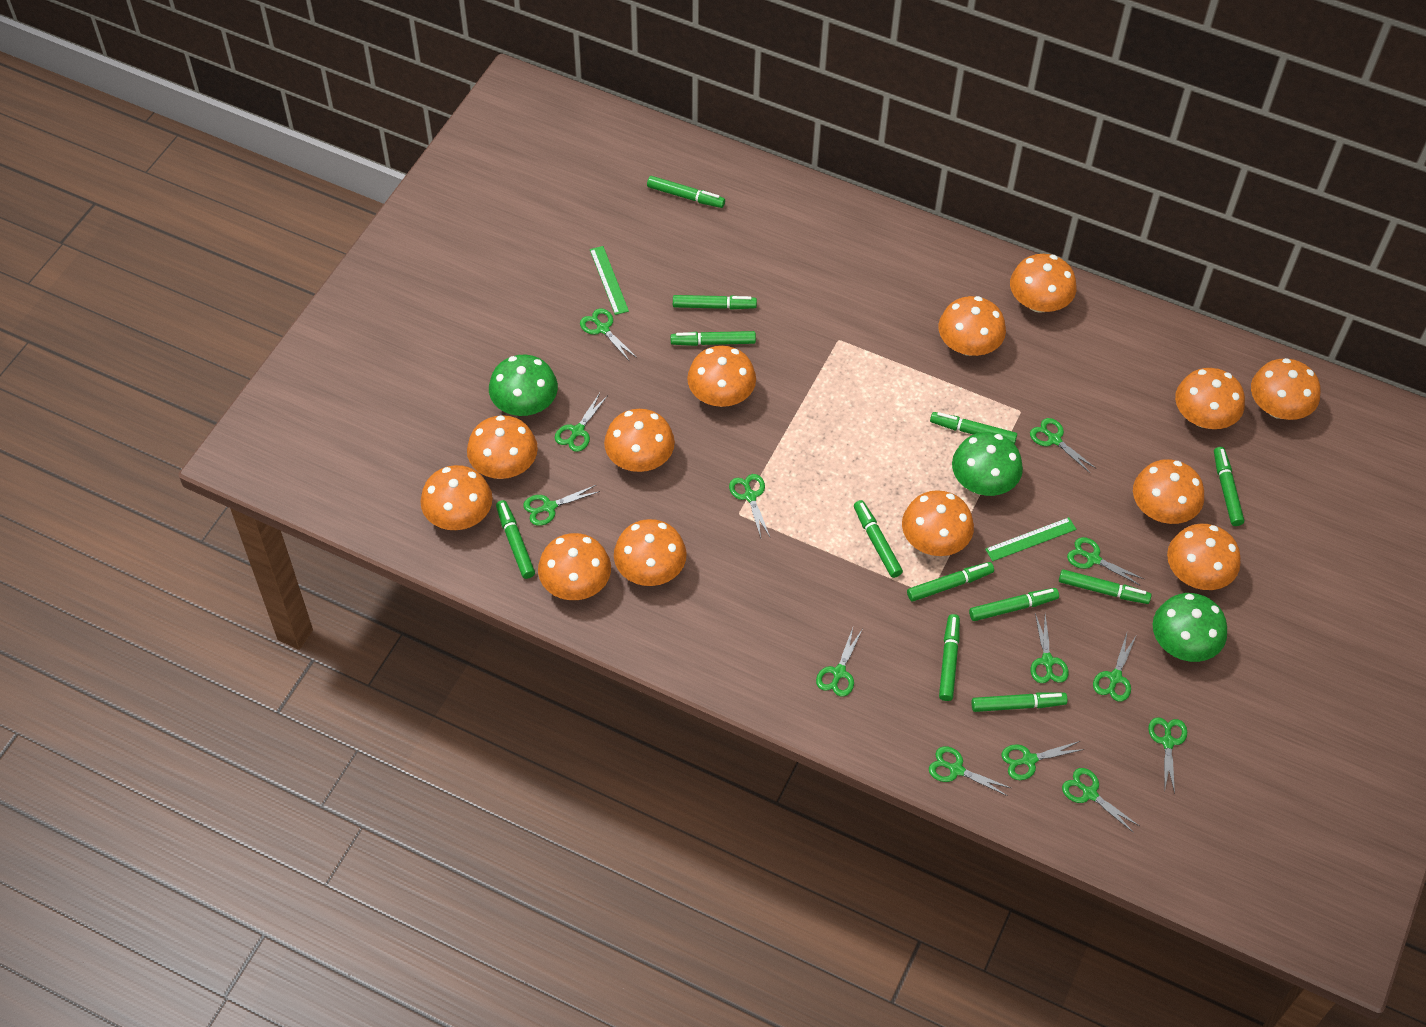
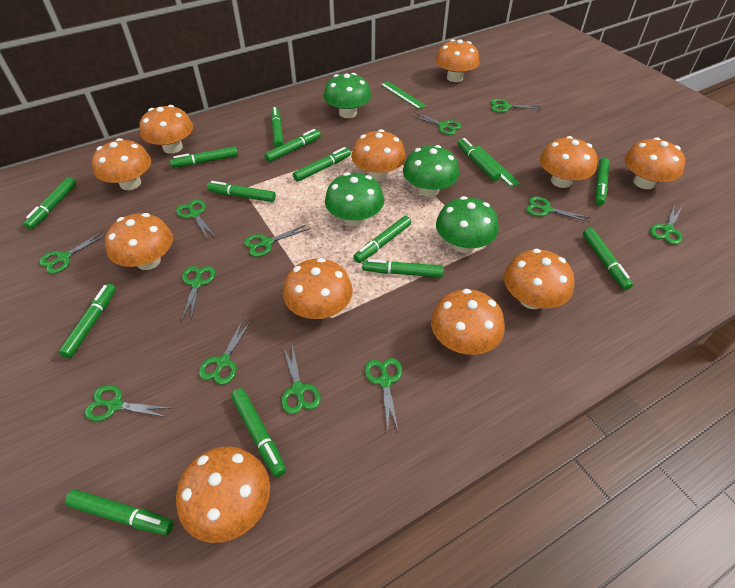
green marker: 12 -> 14
green mushroom: 3 -> 4
green scissors: 13 -> 12
orange mushroom: 13 -> 11

